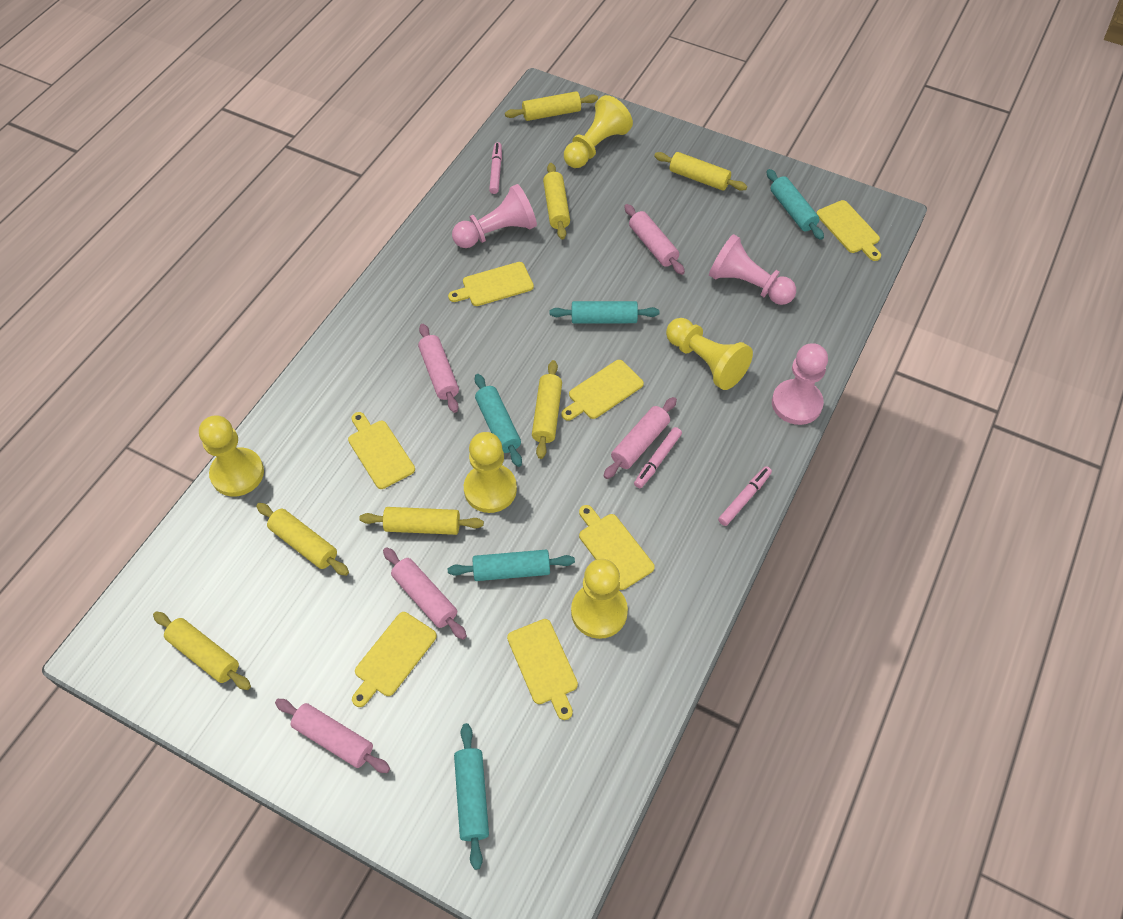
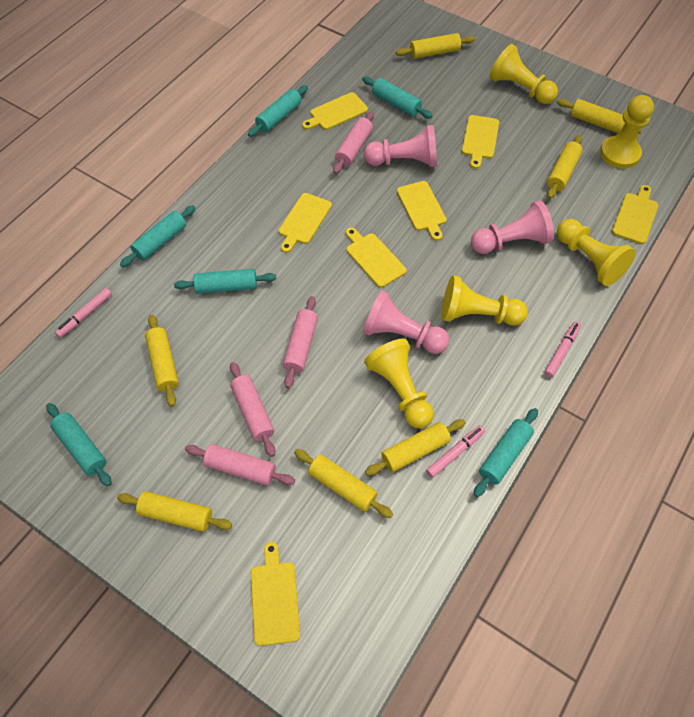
pink rolling pin: 5 -> 4
turquoise rolling pin: 5 -> 6

